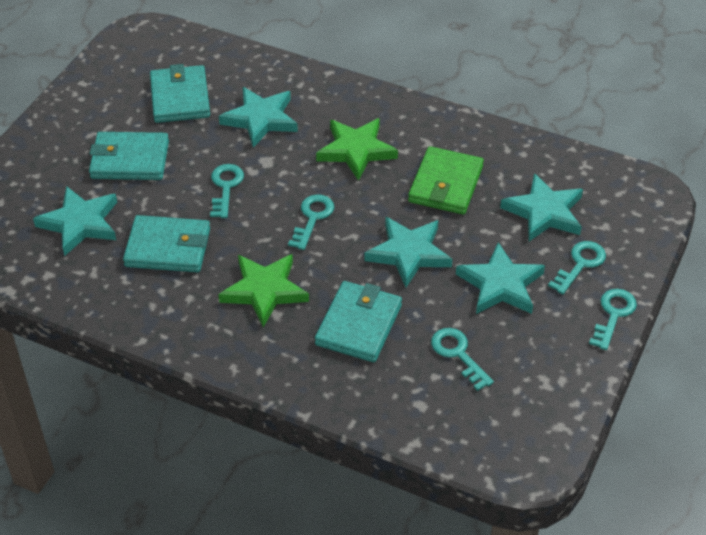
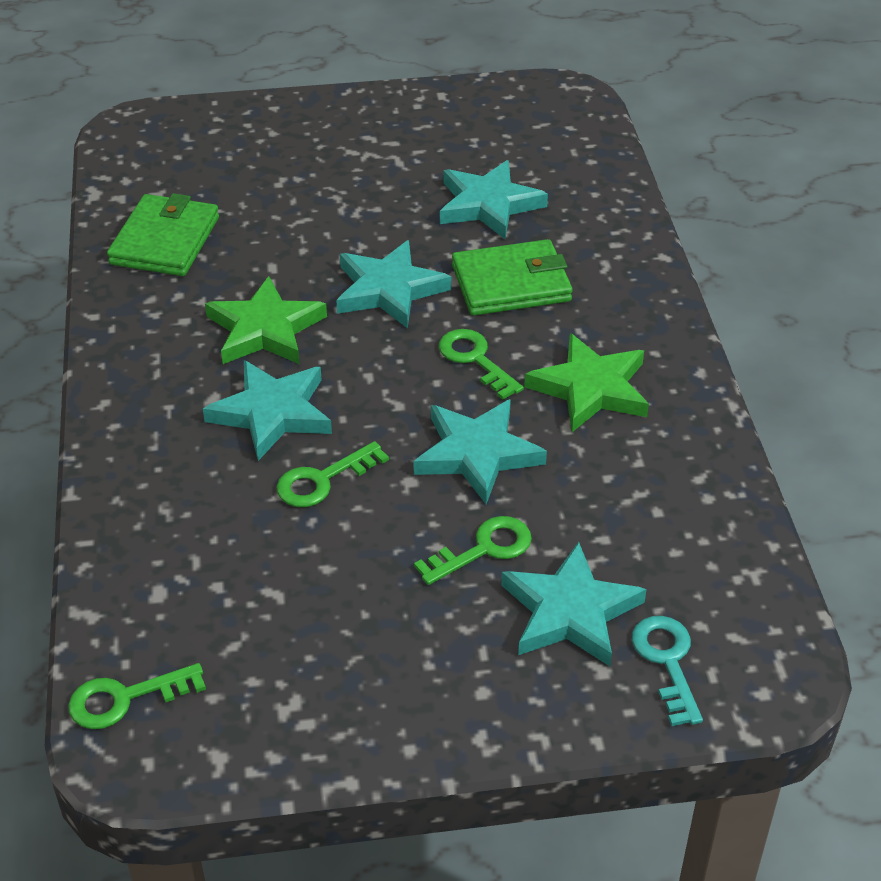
green key: 0 -> 4
green wallet: 1 -> 2
turquoise key: 5 -> 1
turquoise wallet: 4 -> 0

